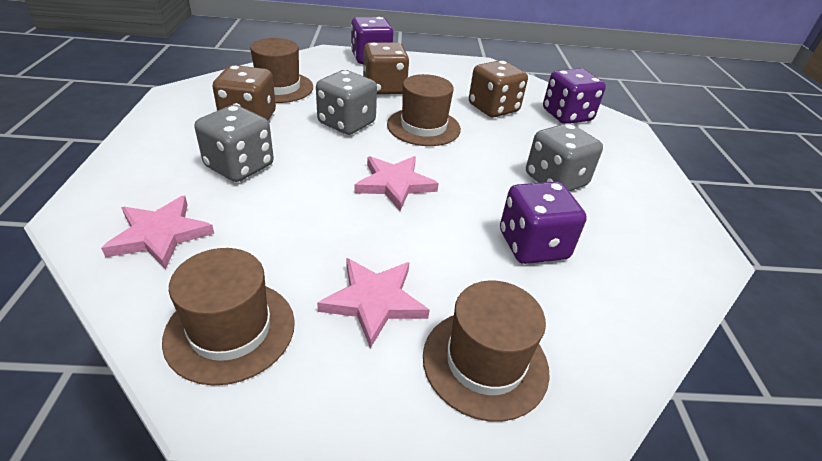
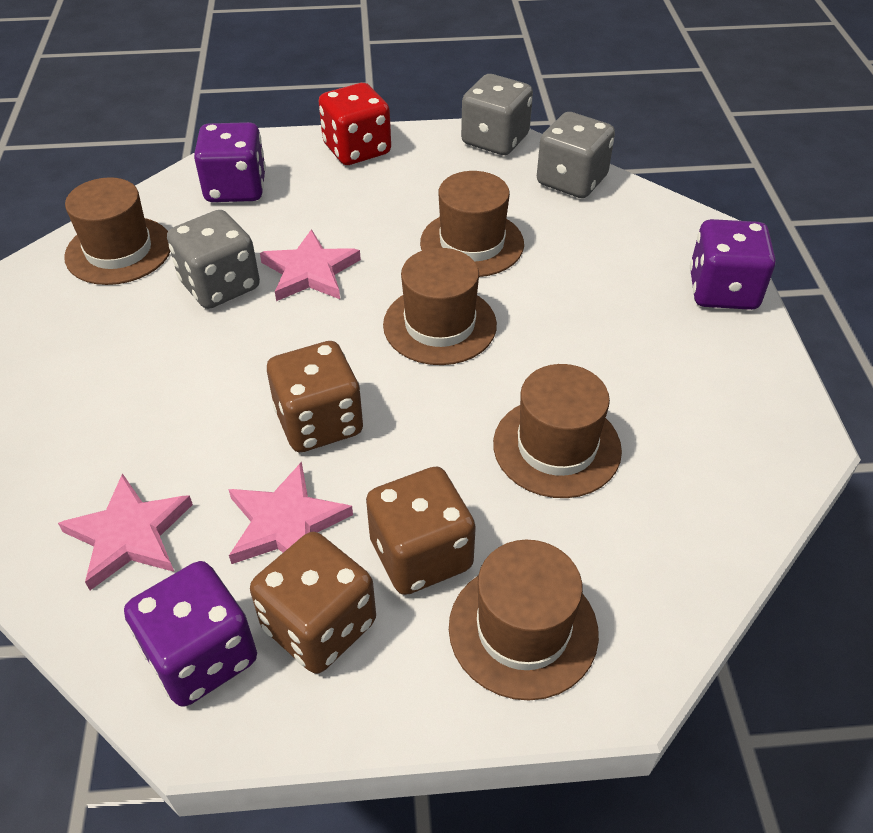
brown hat: 4 -> 5
red dice: 0 -> 1

